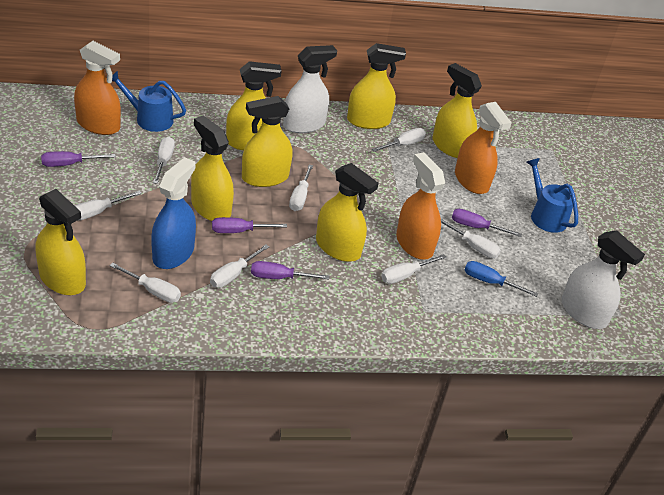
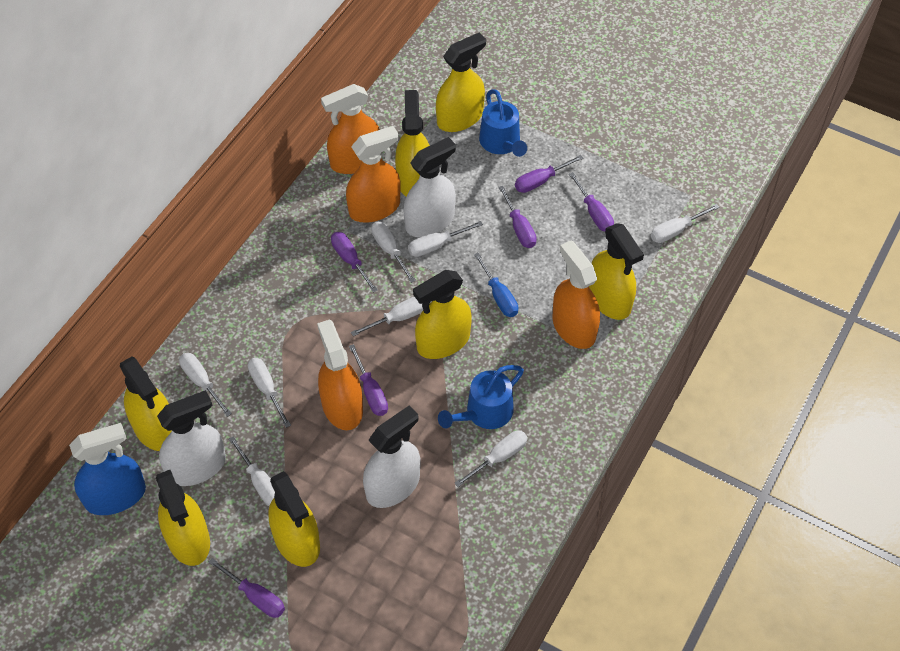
orange spray bottle: 3 -> 4
purple screwdriver: 4 -> 6
white spray bottle: 2 -> 3

